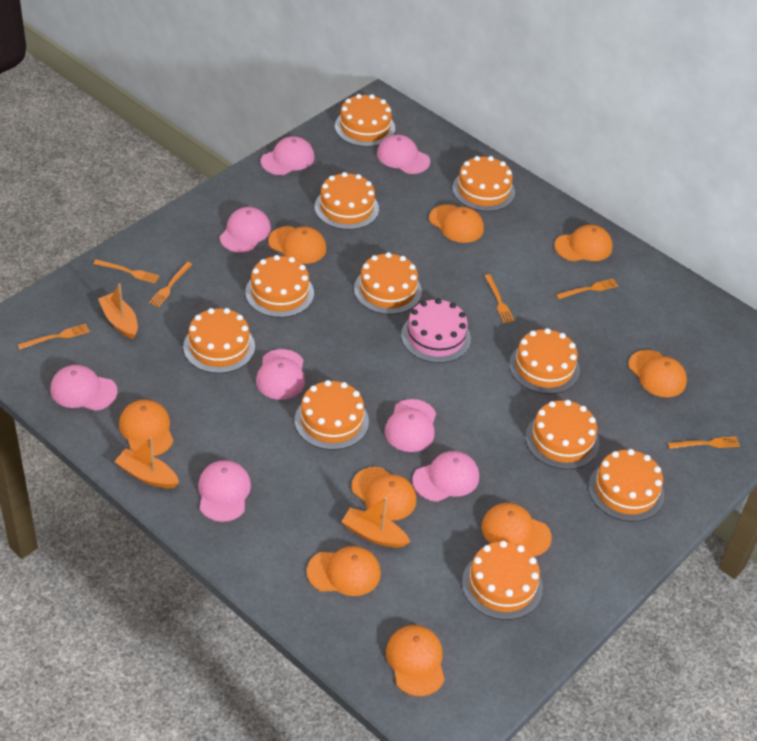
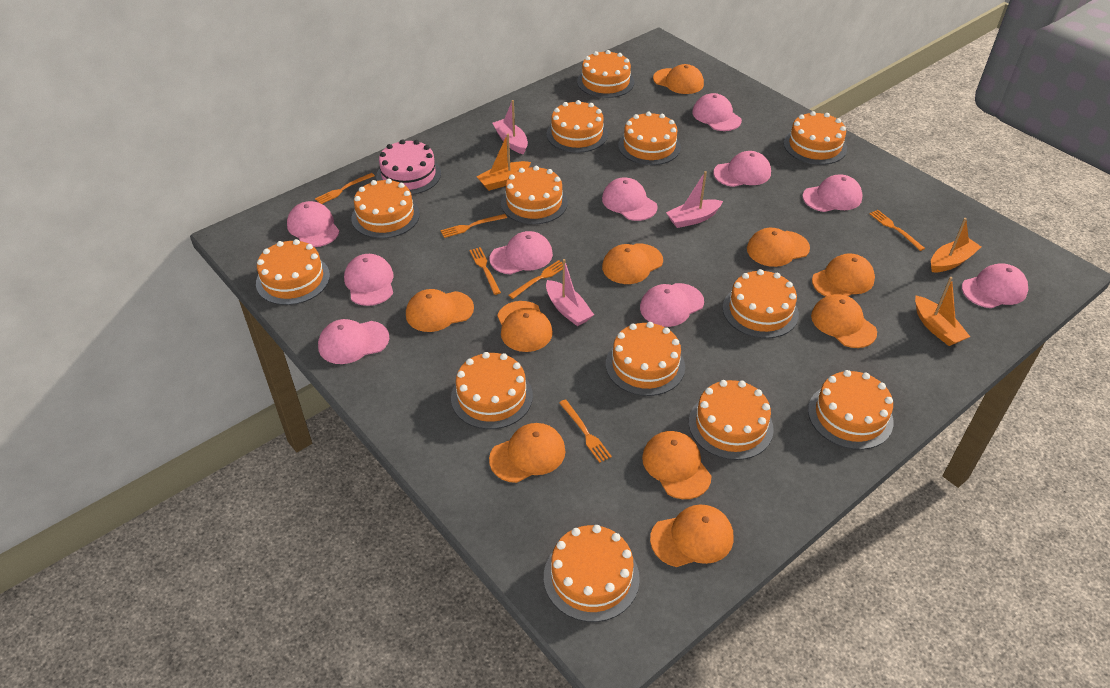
orange cake: 11 -> 13
orange cap: 9 -> 10
pink boat: 0 -> 3
pink cap: 8 -> 10

